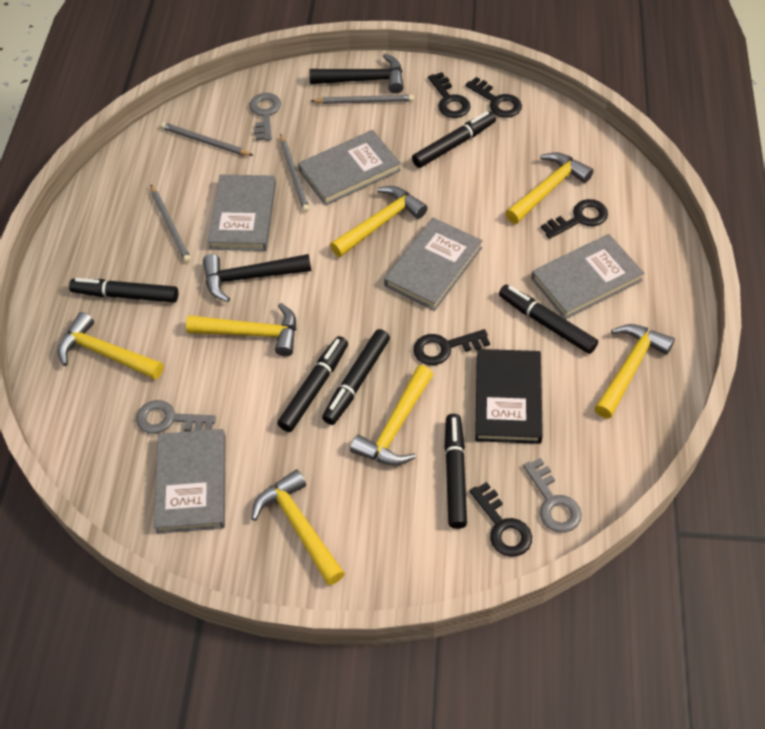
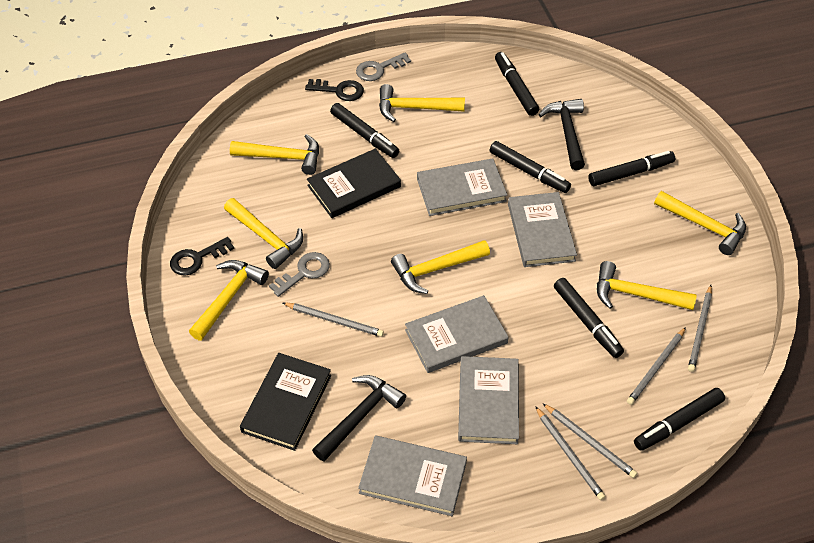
black book: 1 -> 2
black key: 5 -> 2
grey key: 3 -> 2
grey pencil: 4 -> 5

